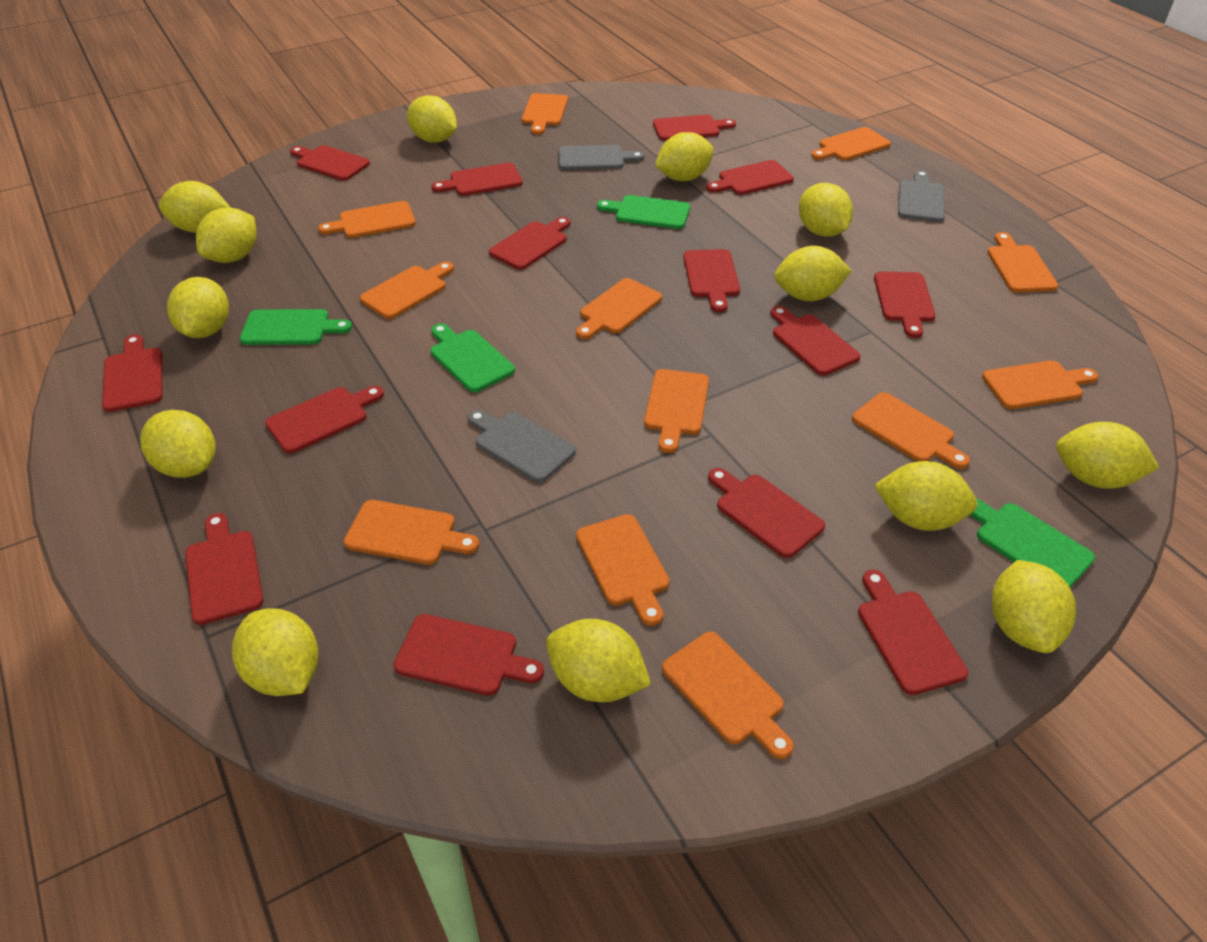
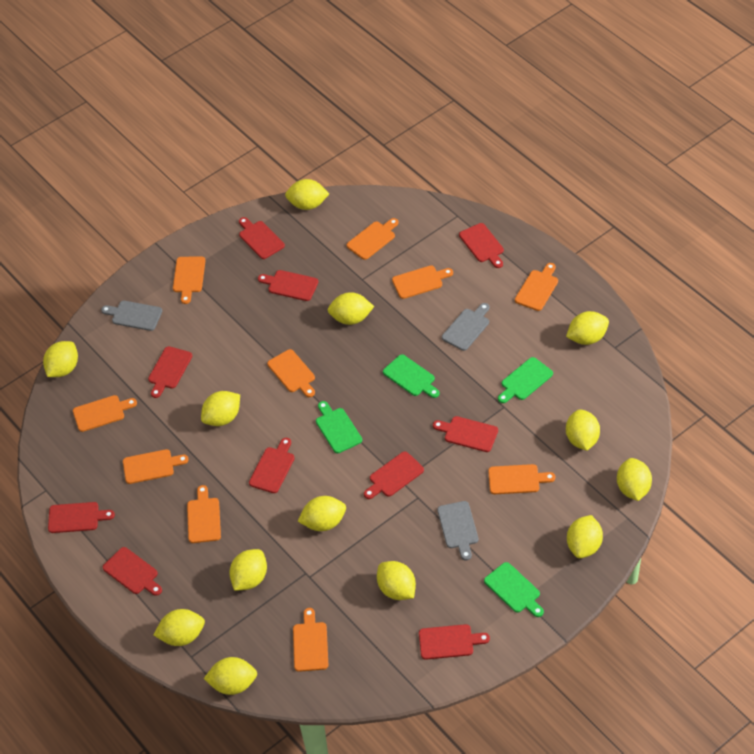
orange cutting board: 12 -> 10
red cutting board: 14 -> 10

